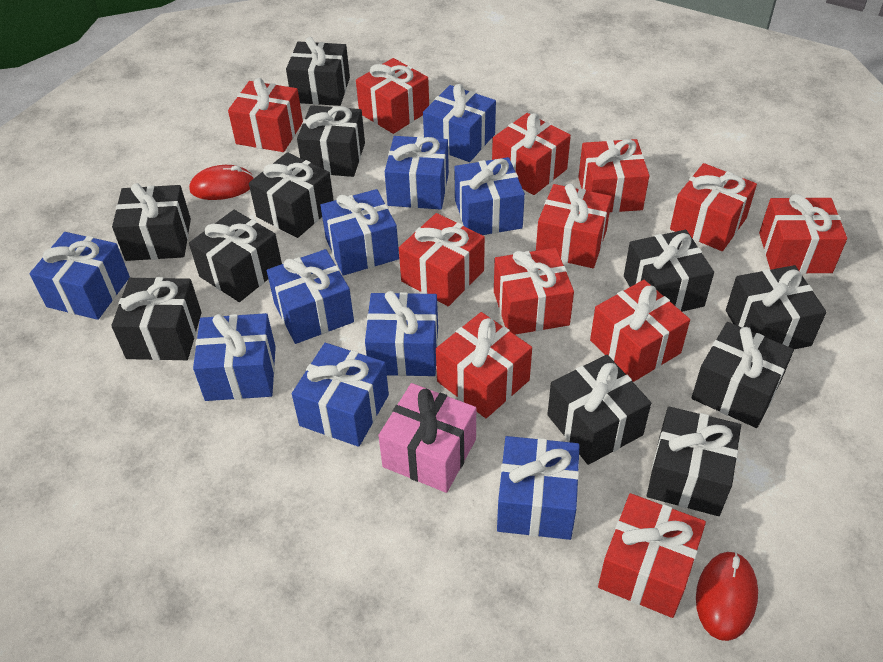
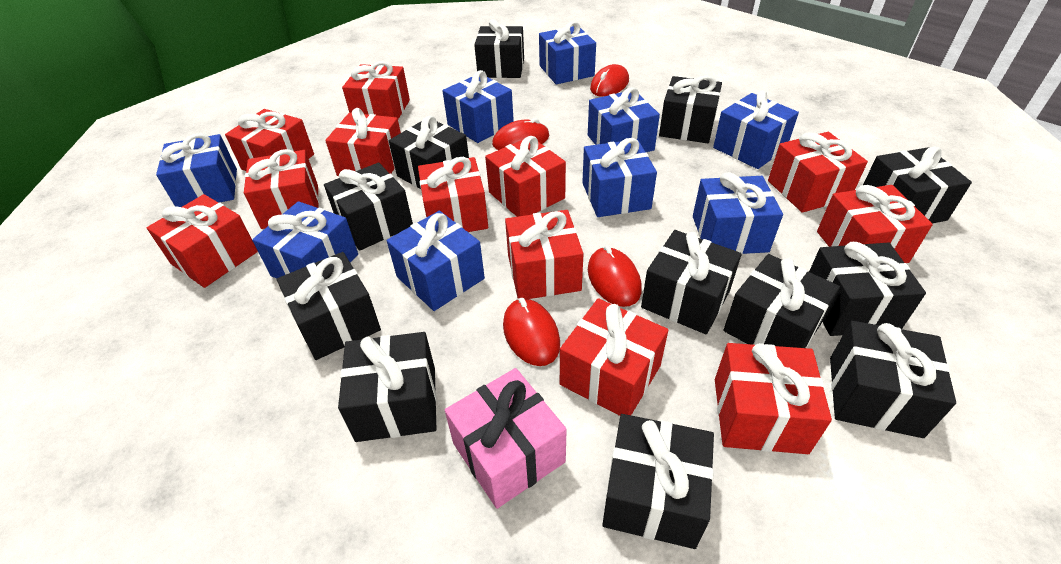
black gift: 11 -> 12
blue gift: 10 -> 9
red mouse: 2 -> 4

